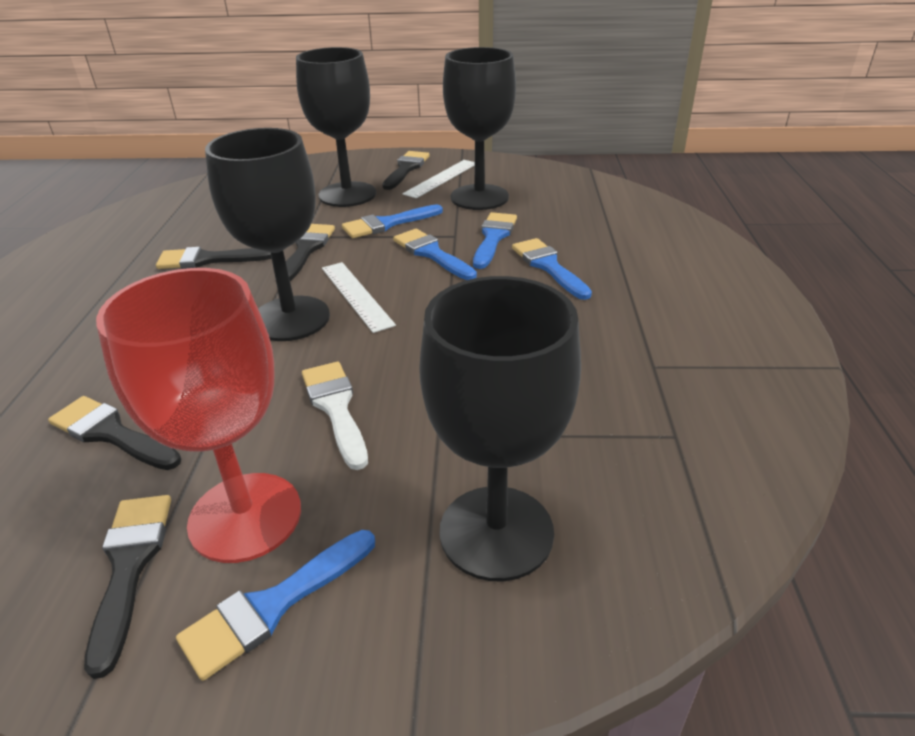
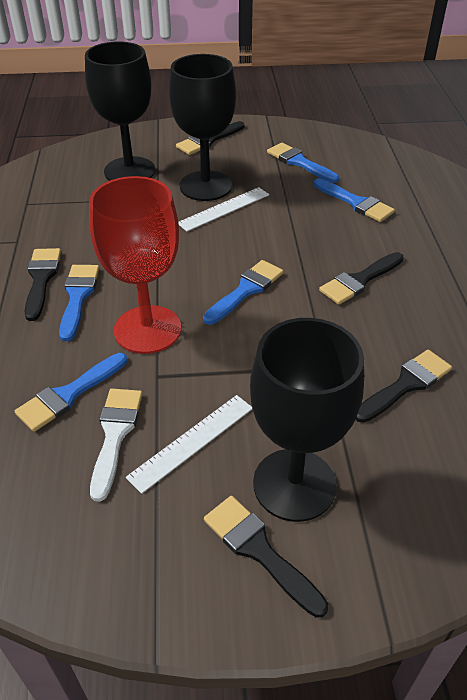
black goblet: 4 -> 3

